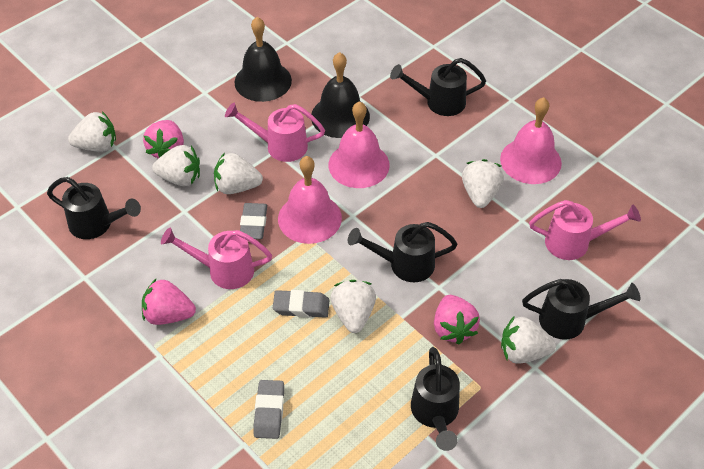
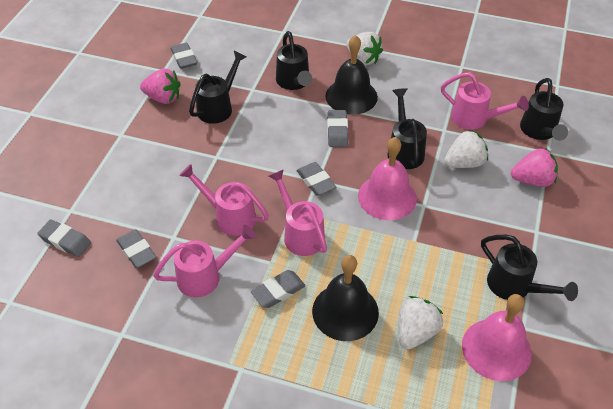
grey eraser: 3 -> 6
pink bell: 3 -> 2
pink strawberry: 3 -> 2
pink watering can: 3 -> 4
white strawberry: 6 -> 3

